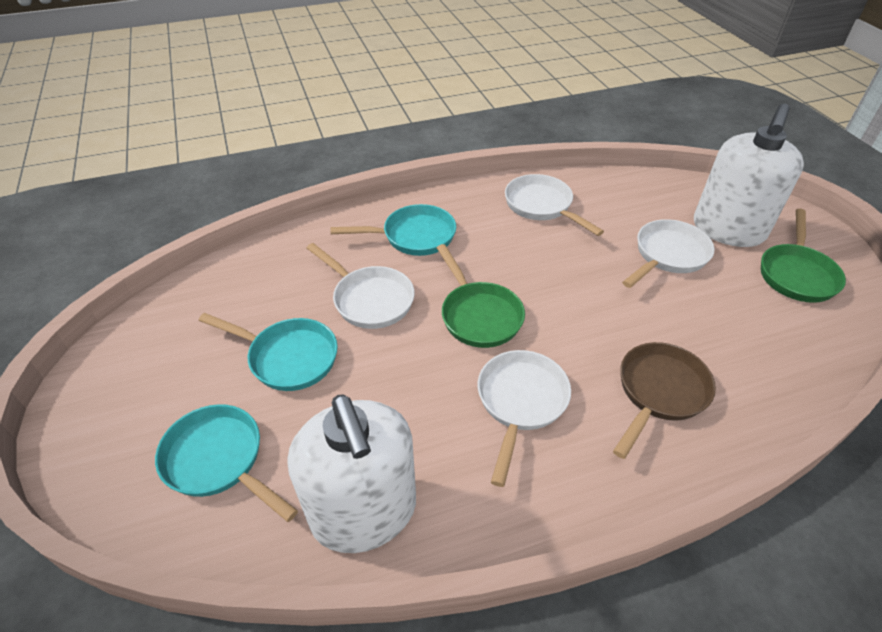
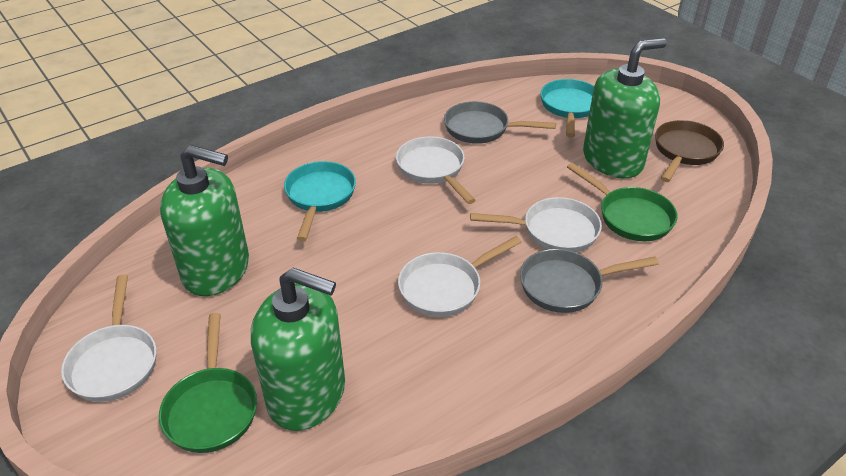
green soap dispenser: 0 -> 3
grey pan: 0 -> 2
turquoise pan: 3 -> 2
white soap dispenser: 2 -> 0

